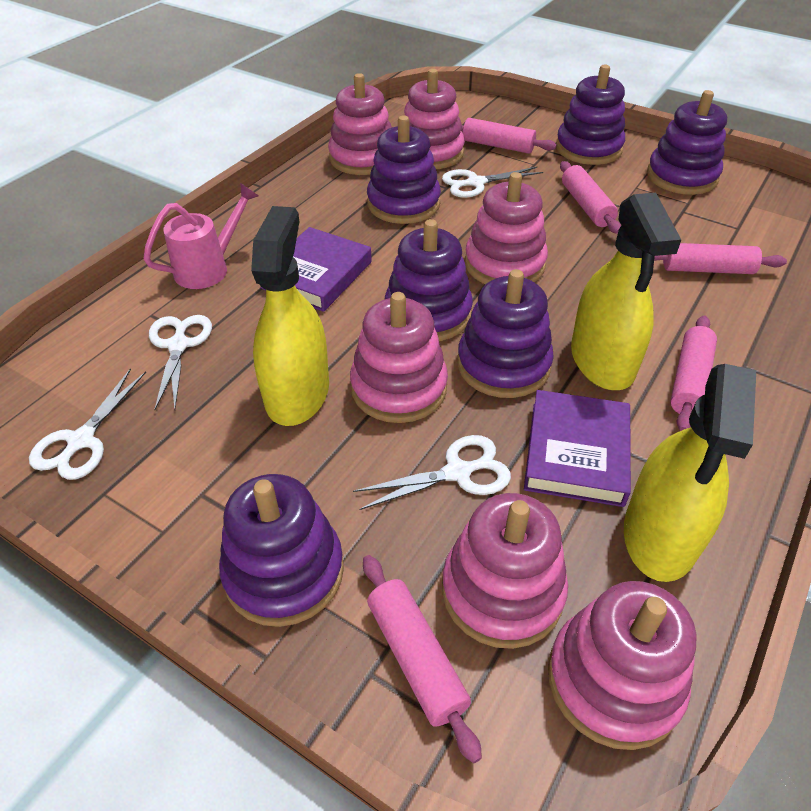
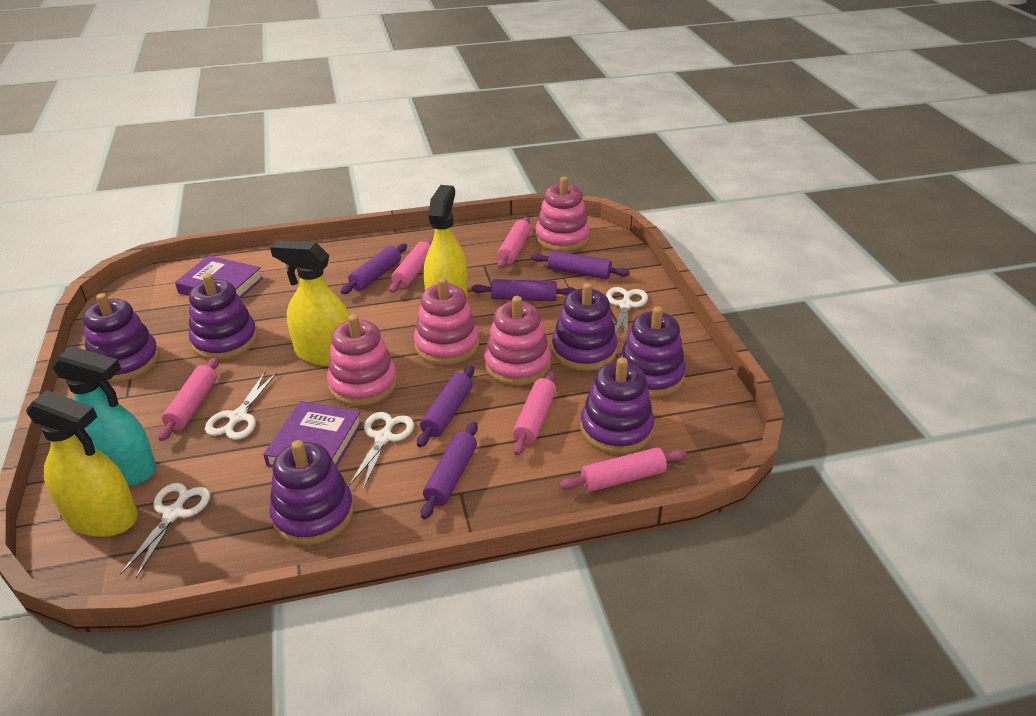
pink stacking toy: 6 -> 4
pink watering can: 1 -> 0
purple rolling pin: 0 -> 5
turquoise spray bottle: 0 -> 1

